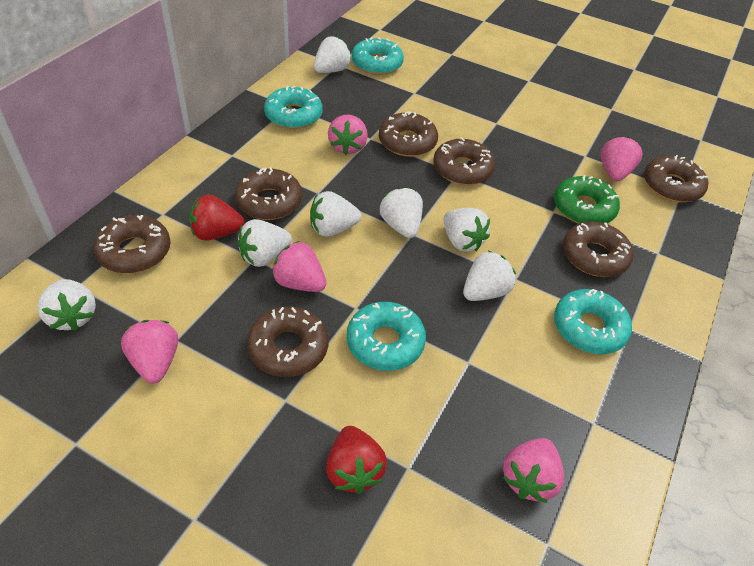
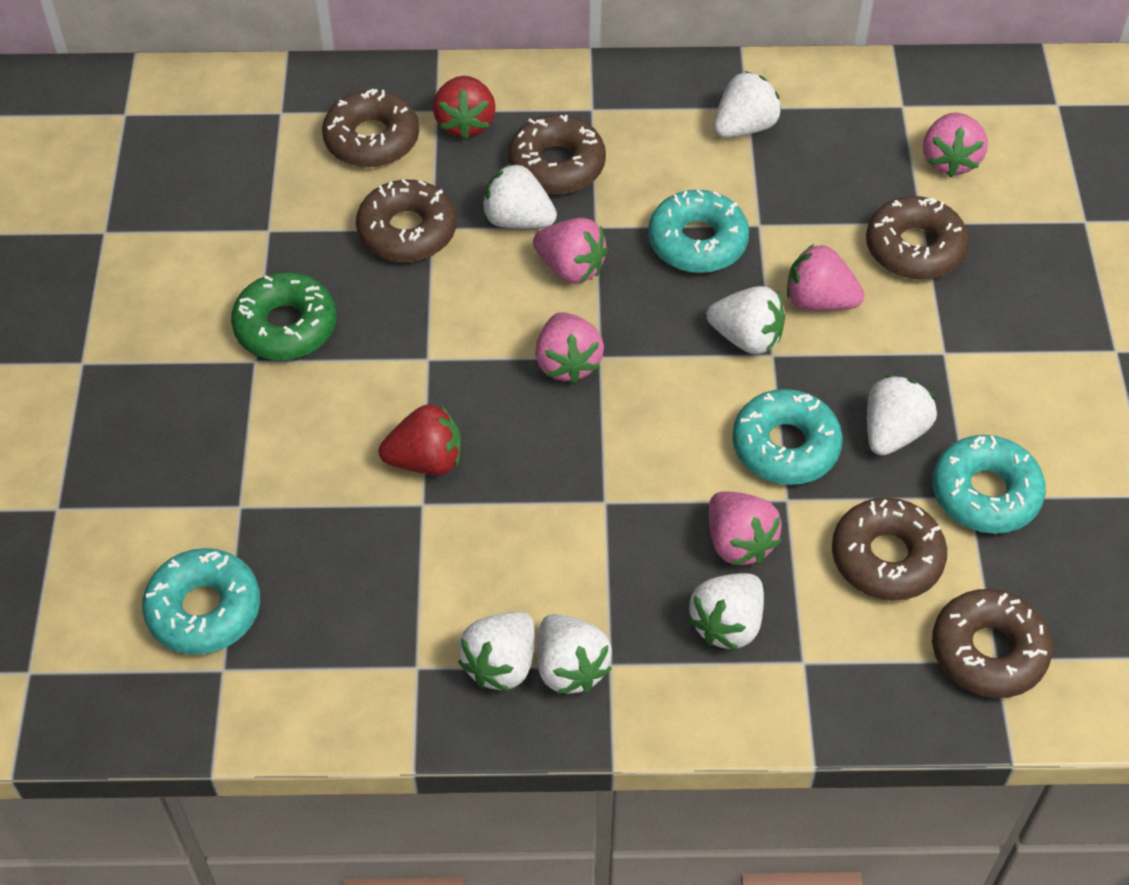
brown donut: 7 -> 6

